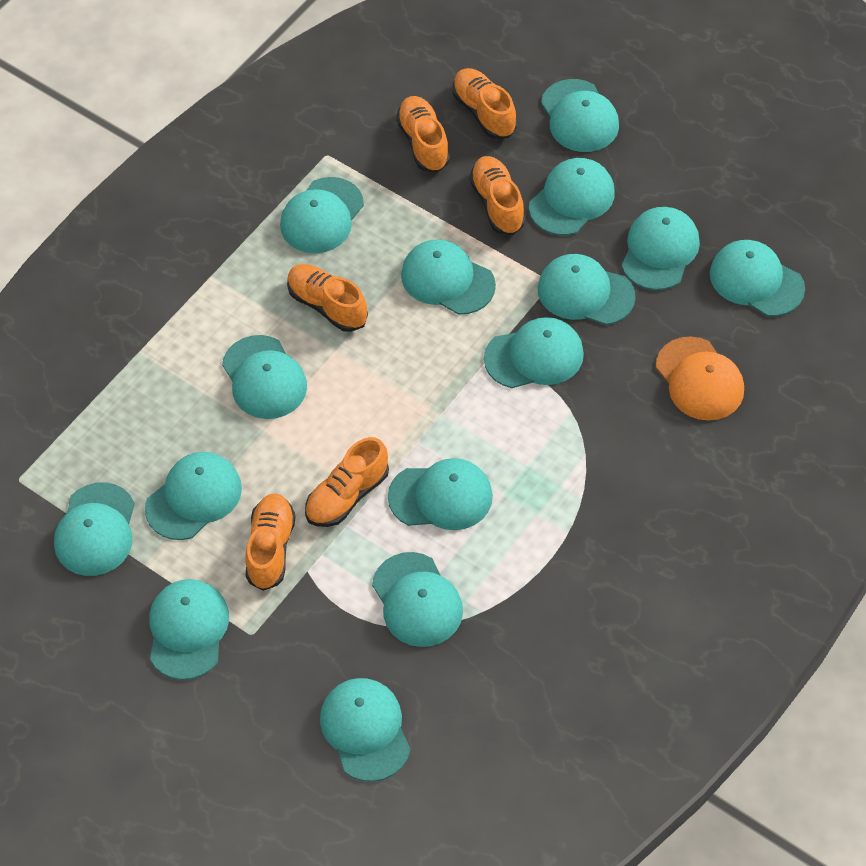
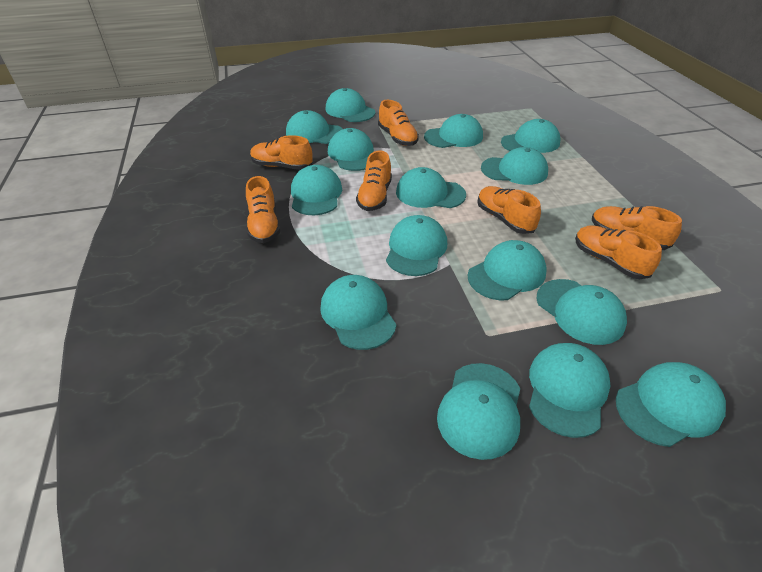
orange cap: 1 -> 0
orange shoe: 6 -> 7

